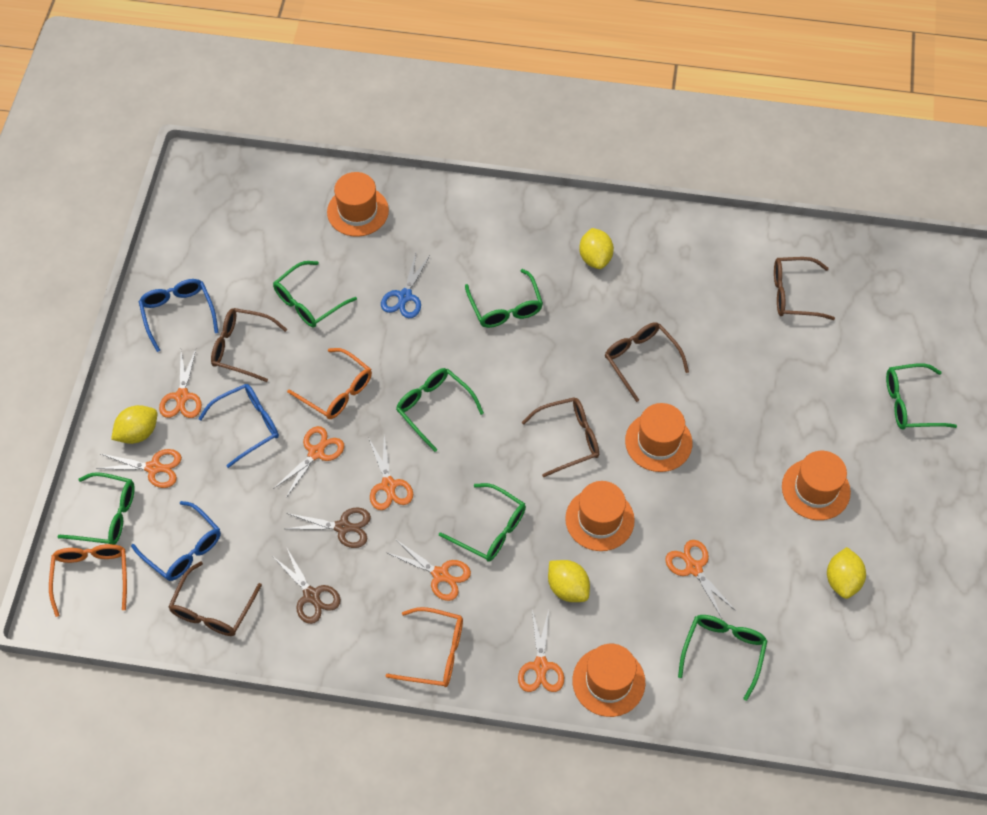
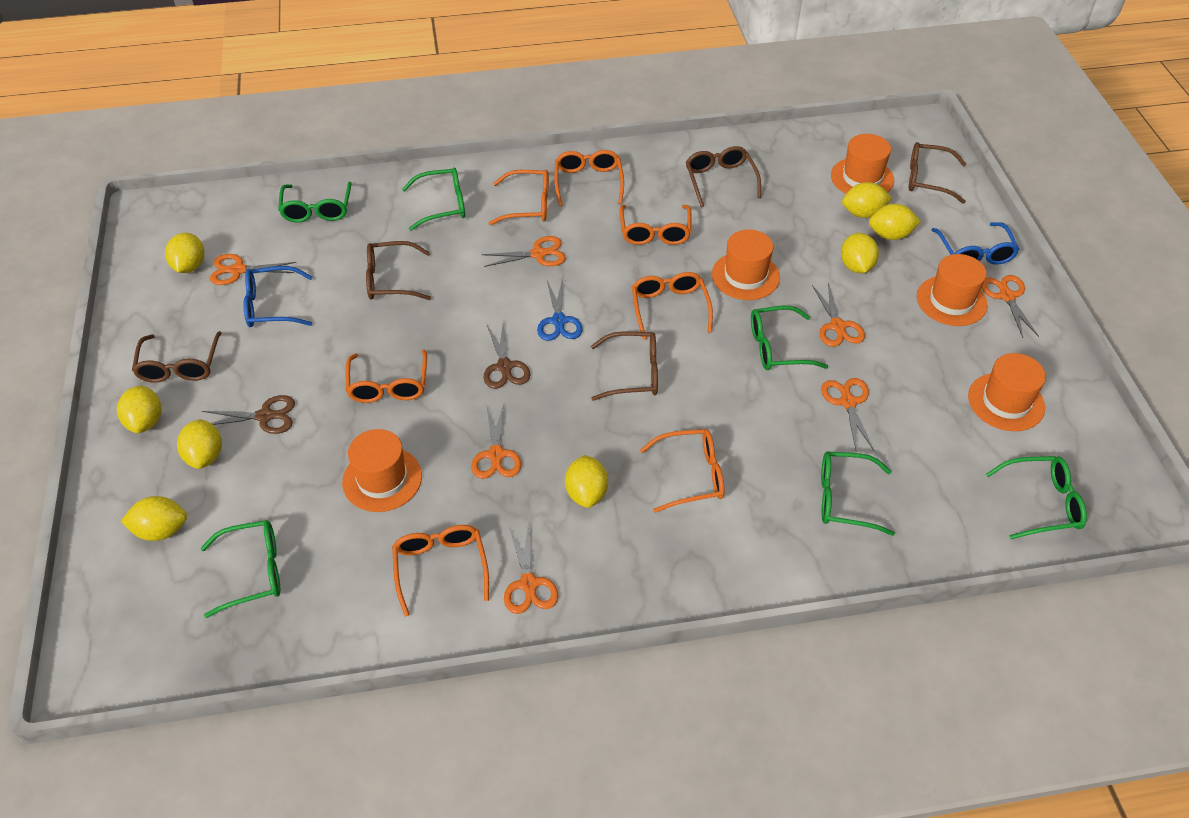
blue glasses: 3 -> 2
green glasses: 7 -> 6
orange glasses: 3 -> 7
yellow lemon: 4 -> 8

